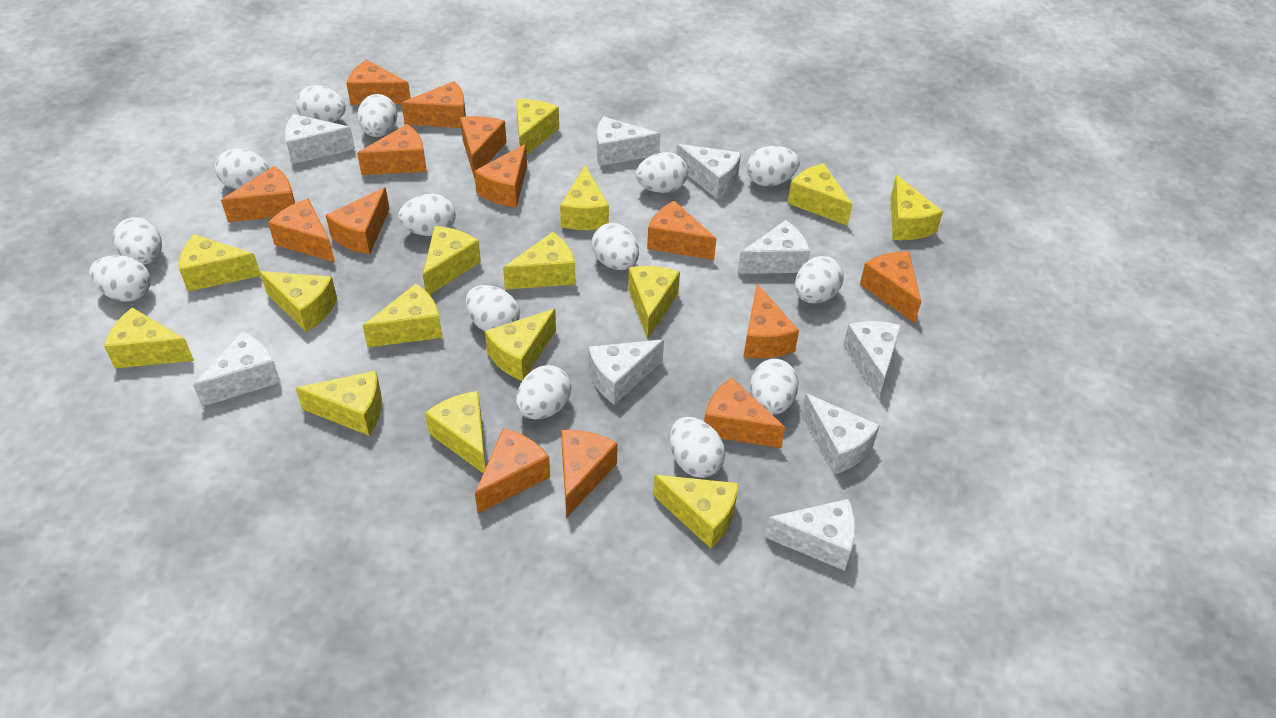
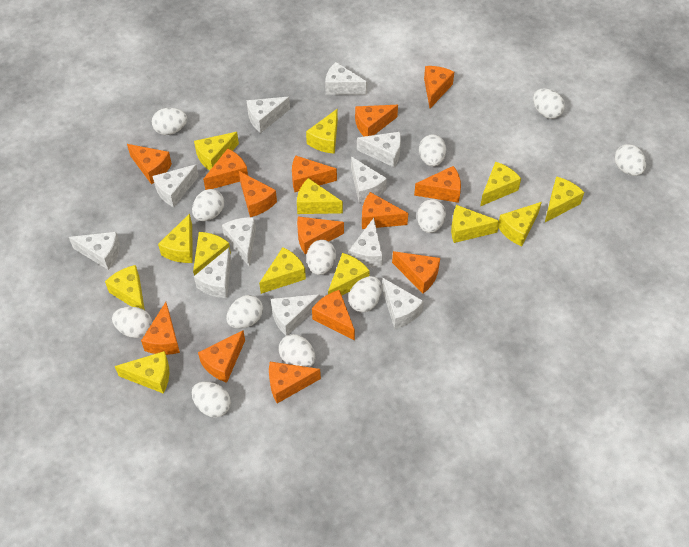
white cheese: 9 -> 11
white egg: 14 -> 12
yellow cheese: 15 -> 13

